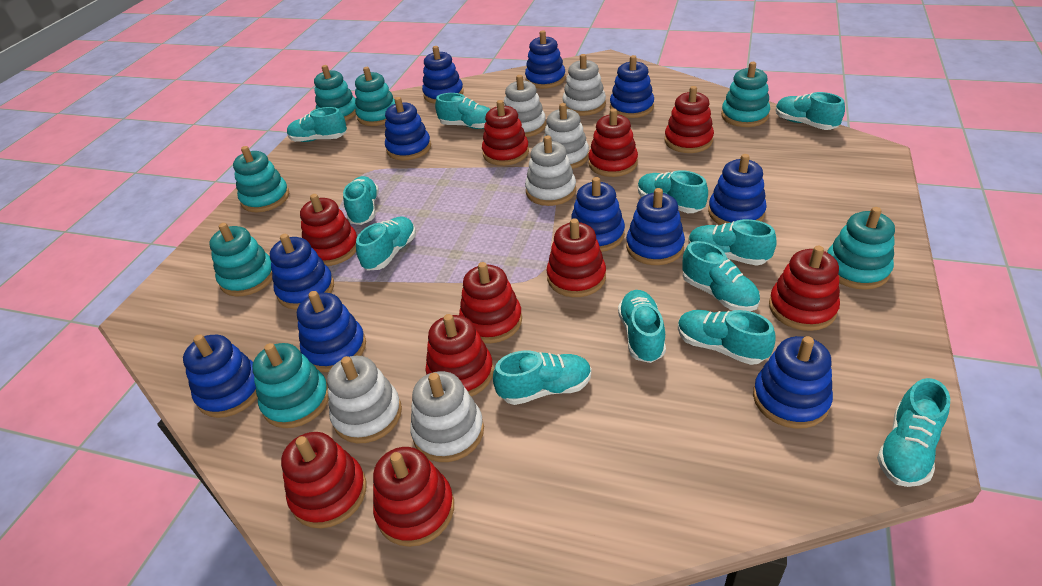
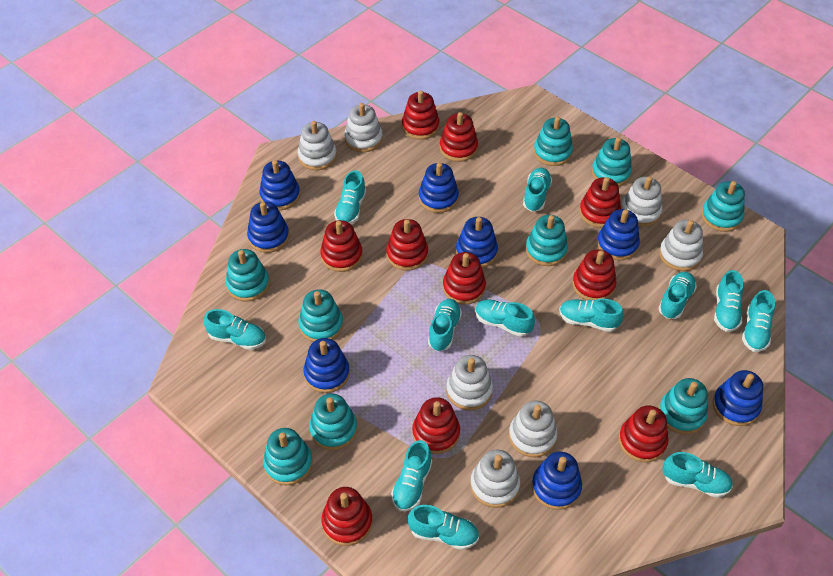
blue stacking toy: 11 -> 8
turquoise stacking toy: 7 -> 9
white stacking toy: 6 -> 7

